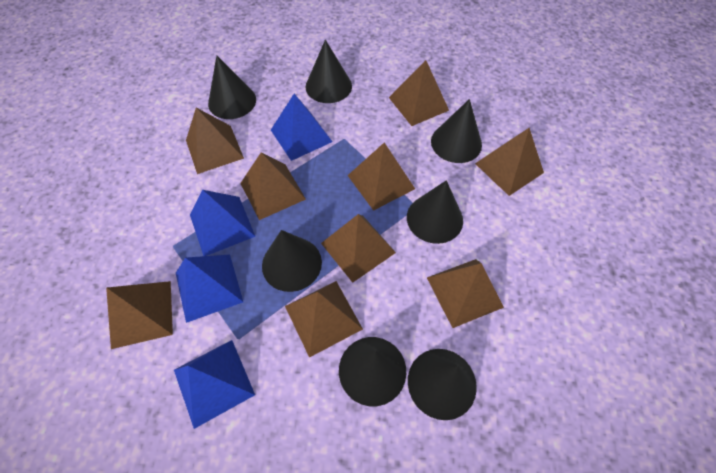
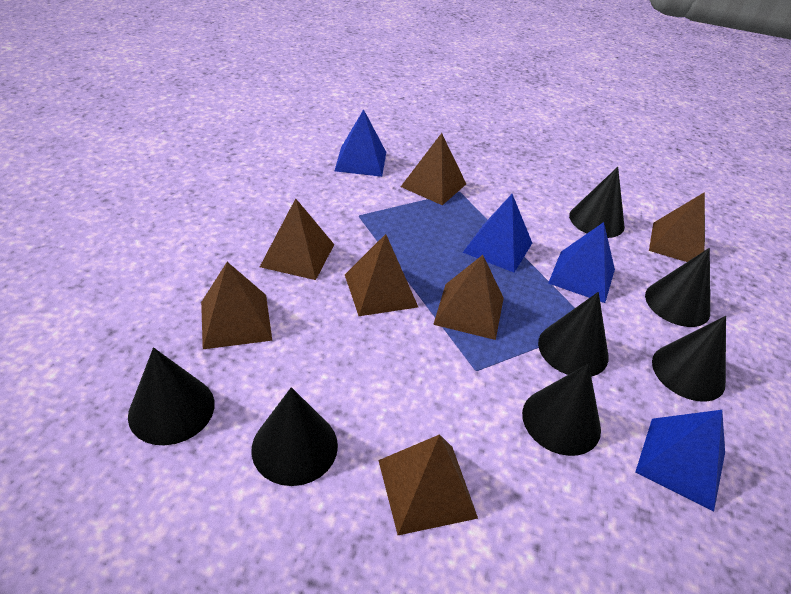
brown pyramid: 9 -> 7

